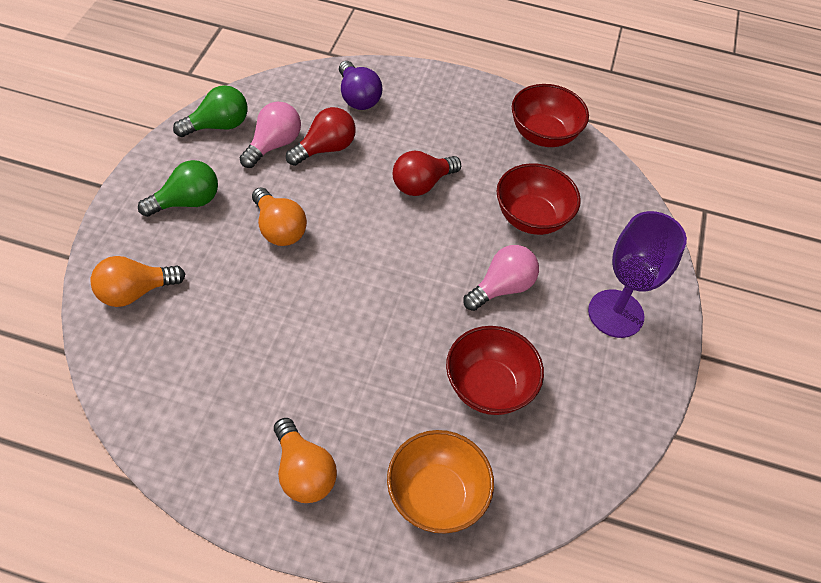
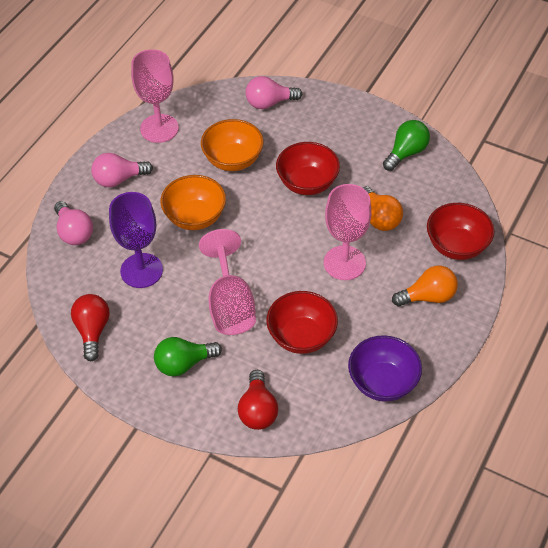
orange bowl: 1 -> 2
orange light bulb: 3 -> 2
pink goblet: 0 -> 3
pink light bulb: 2 -> 3
purple bowl: 0 -> 1
purple light bulb: 1 -> 0

